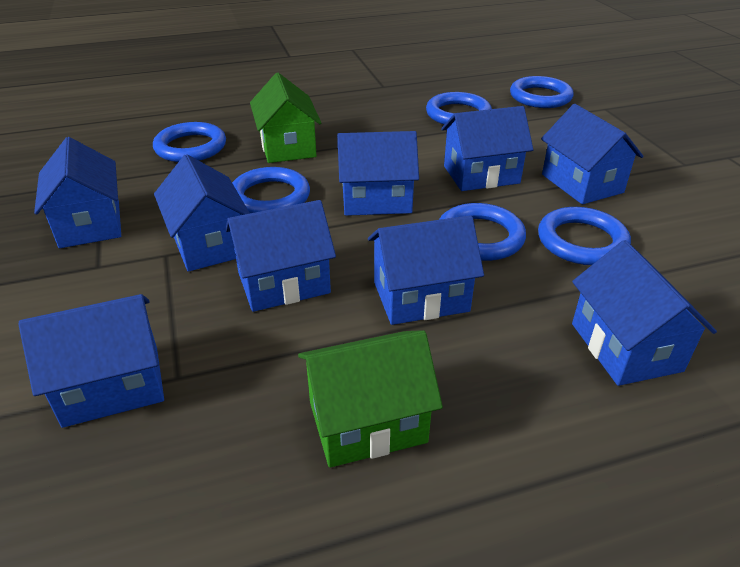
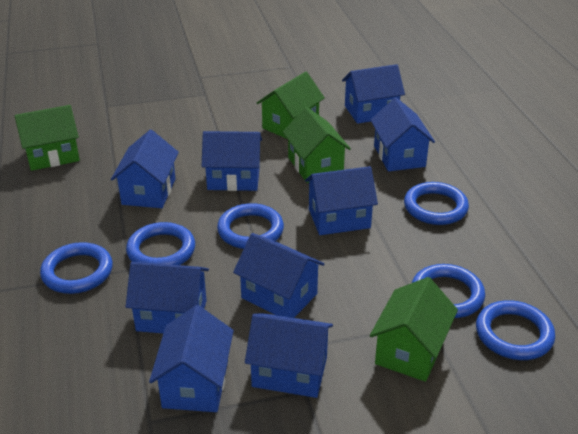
green house: 2 -> 4

